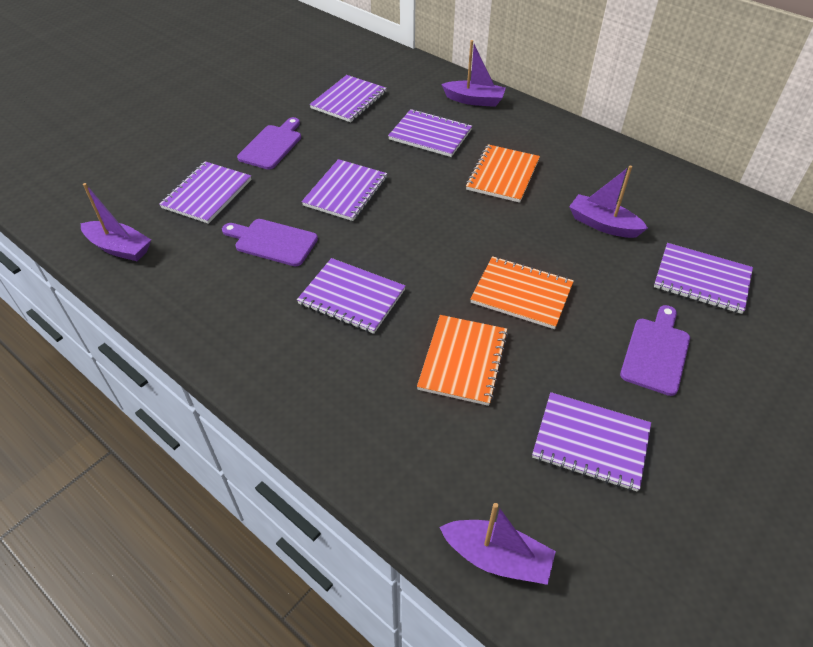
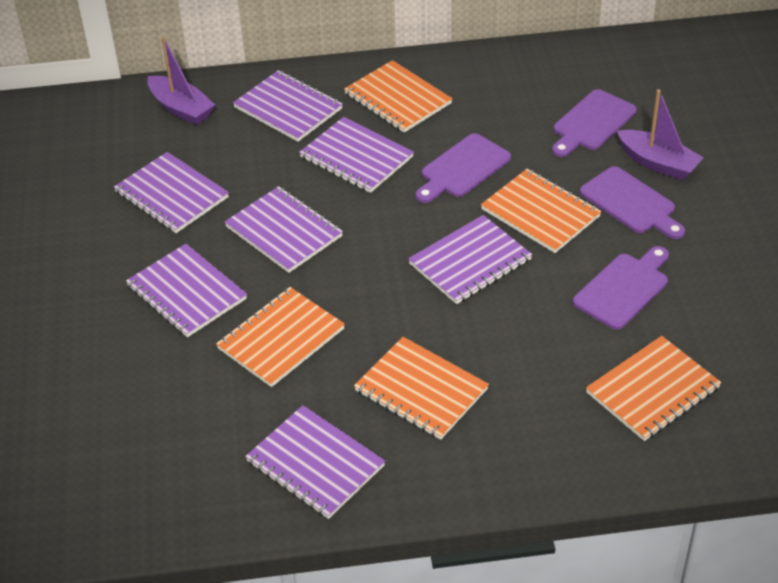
orange notebook: 3 -> 5
purple boat: 4 -> 2
purple cutting board: 3 -> 4

